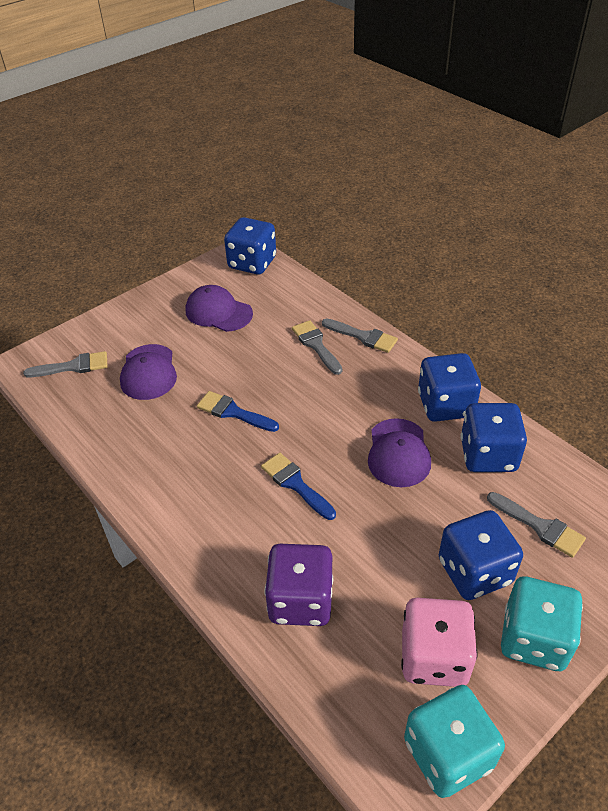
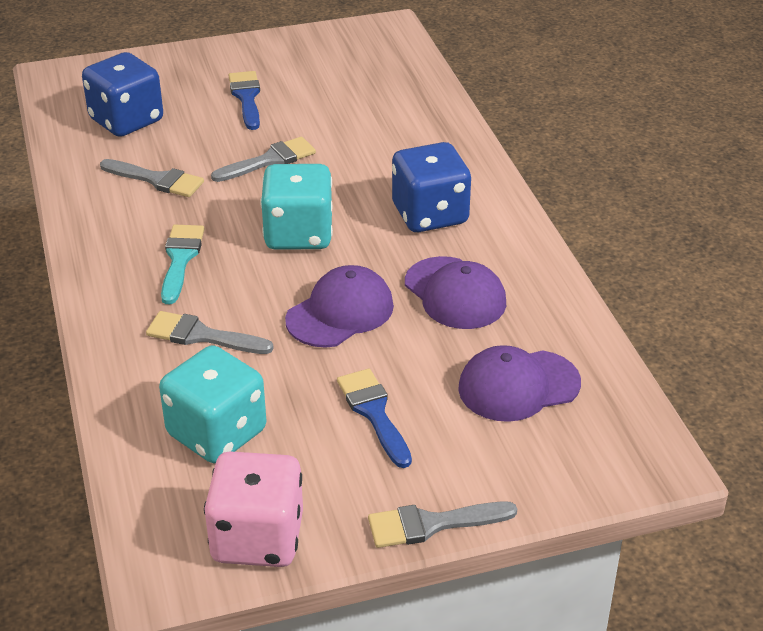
blue dice: 4 -> 2
purple dice: 1 -> 0
turquoise brush: 0 -> 1

